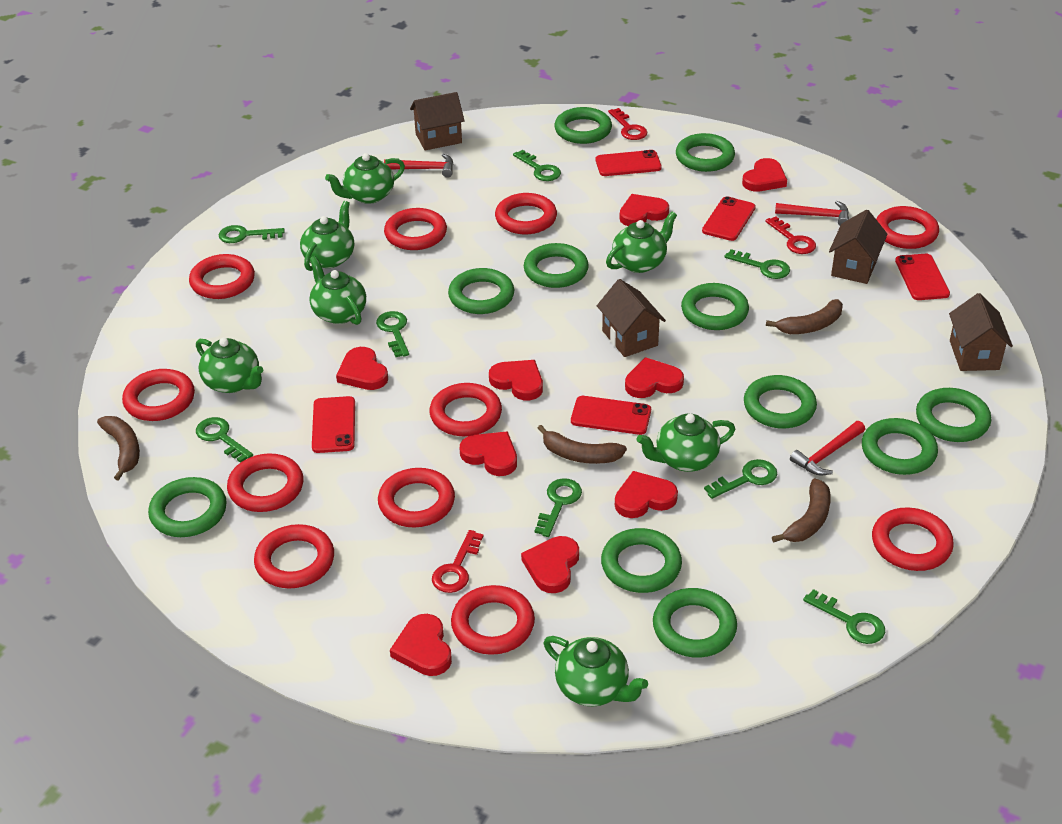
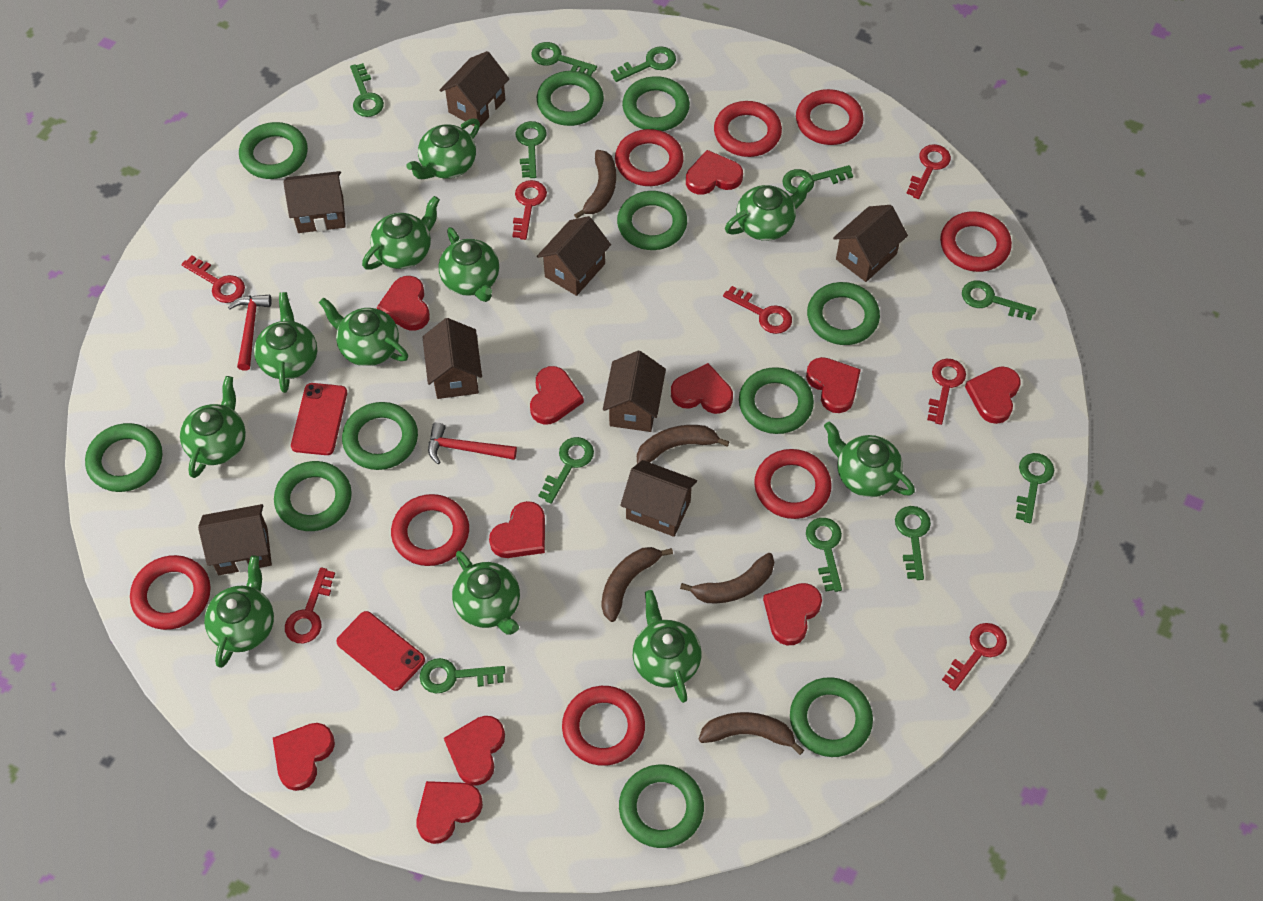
brown banana: 4 -> 5
brown house: 4 -> 8
green key: 8 -> 11
green teapot: 7 -> 11
red hammer: 3 -> 2
red heart: 9 -> 11
red key: 3 -> 7
red phone: 5 -> 2
red ring: 11 -> 8

